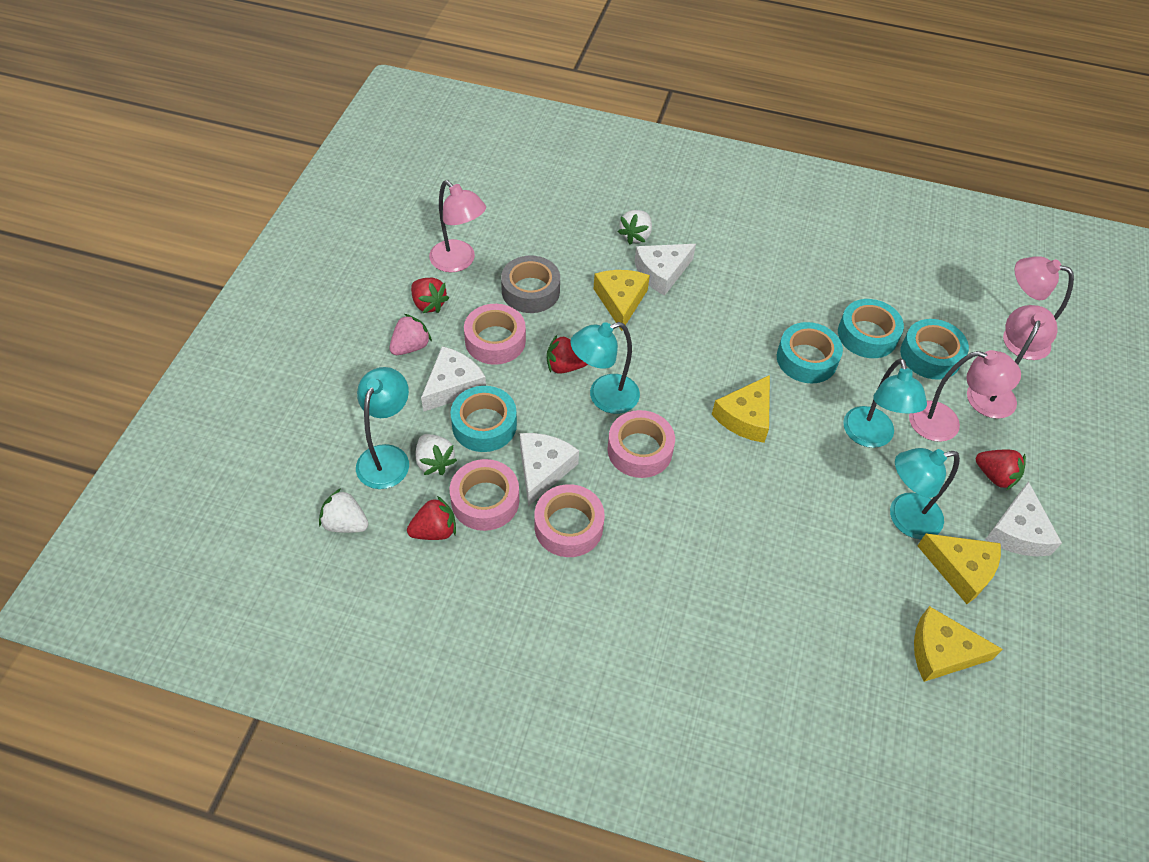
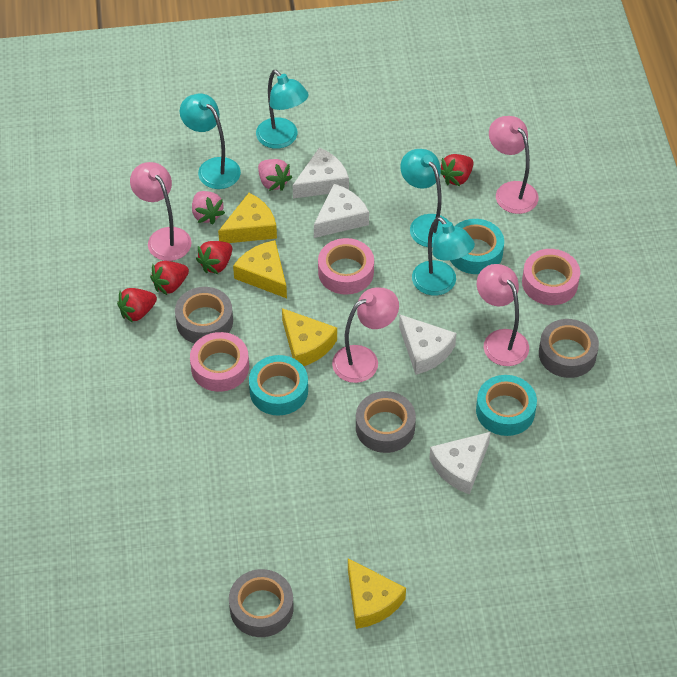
grey tape: 1 -> 4
pink strawberry: 1 -> 2
pink tape: 4 -> 3
turquoise tape: 4 -> 3
white strawberry: 3 -> 0

